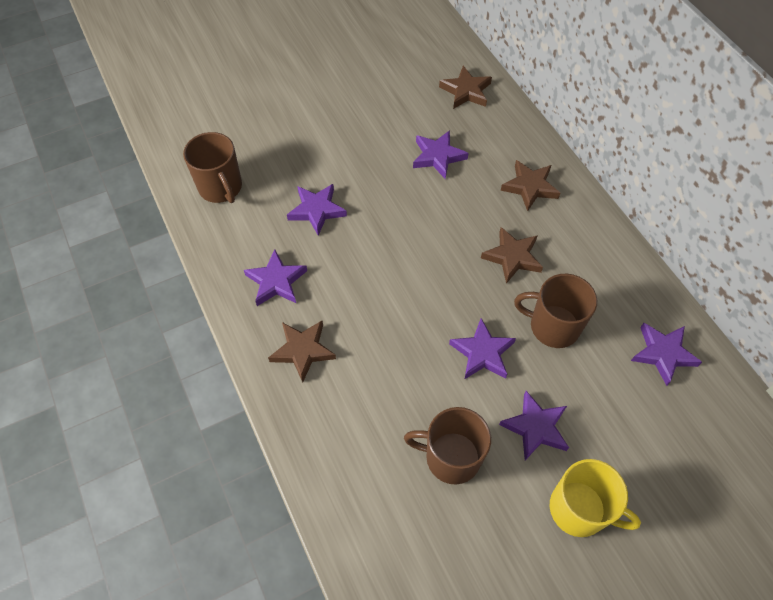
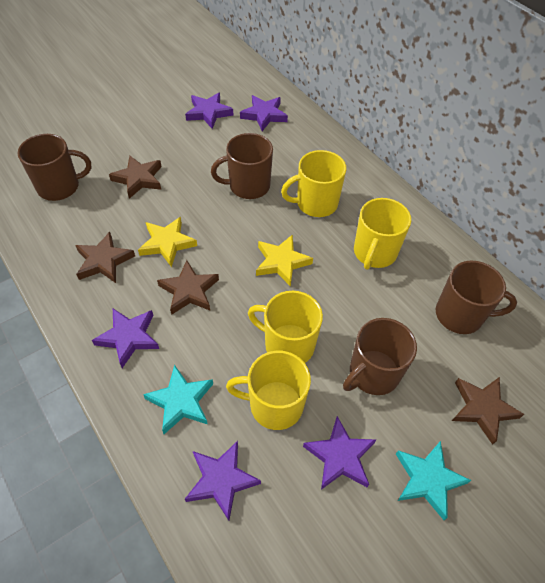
brown mug: 3 -> 4
purple star: 6 -> 5
turquoise star: 0 -> 2
yellow mug: 1 -> 4
yellow star: 0 -> 2

